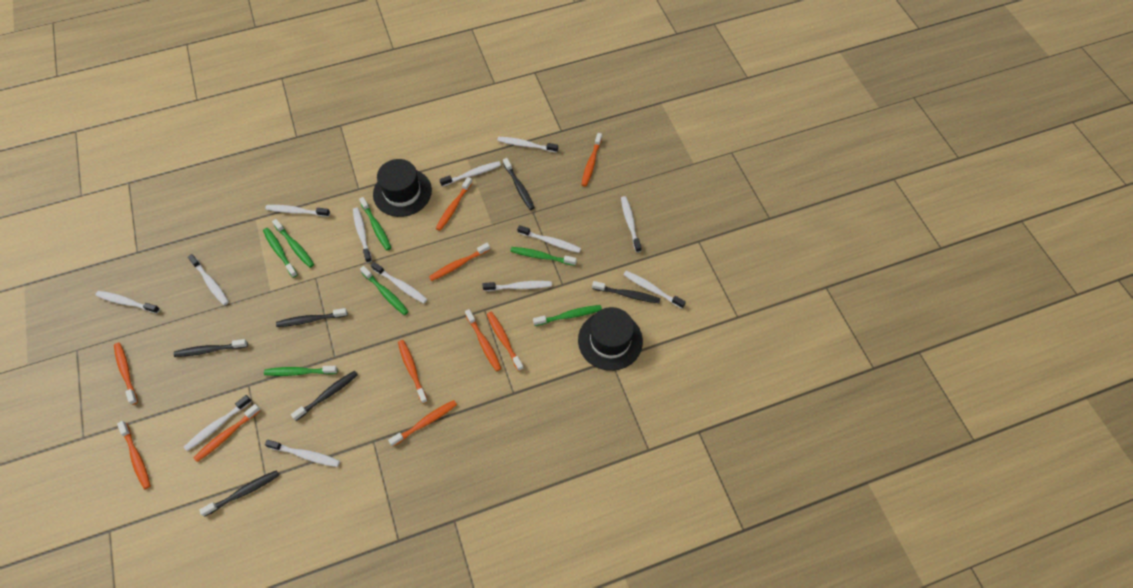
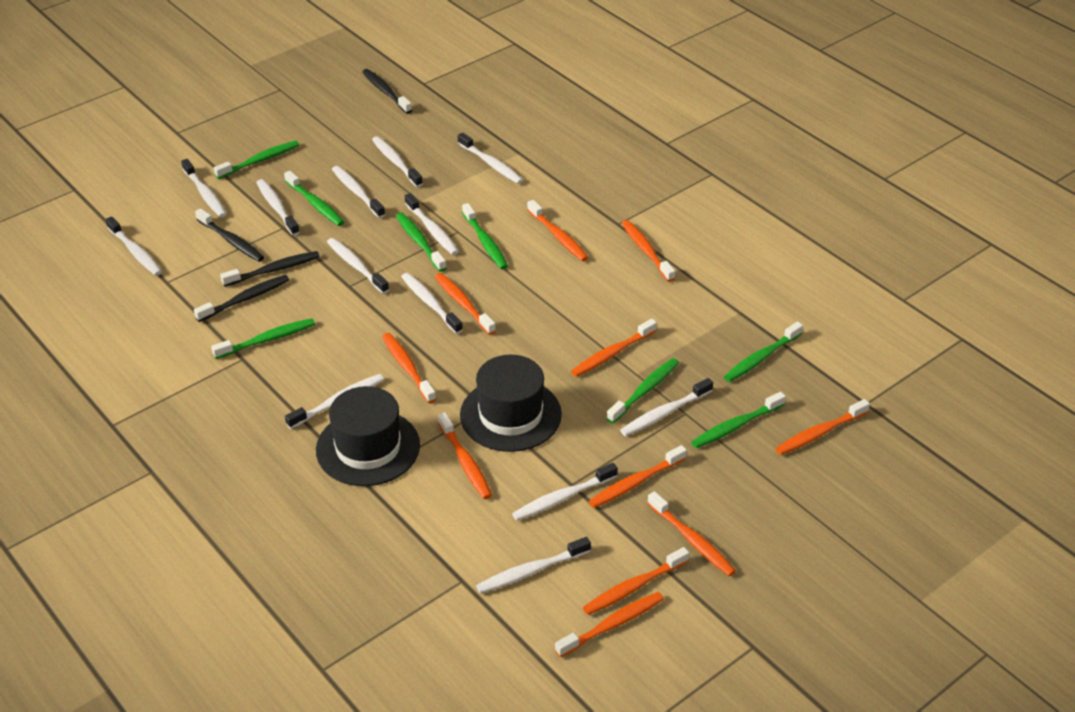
black toothbrush: 6 -> 4
green toothbrush: 7 -> 8
orange toothbrush: 10 -> 11

